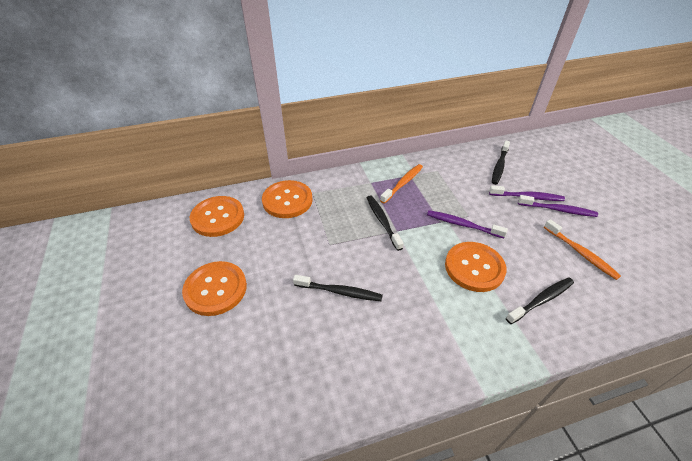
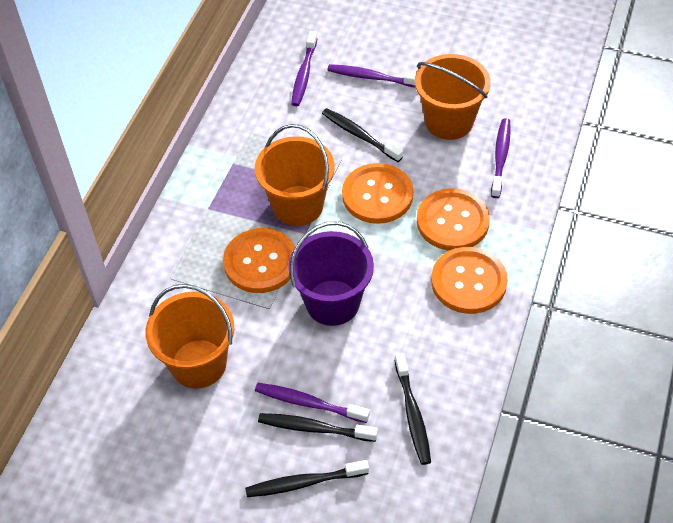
orange bucket: 0 -> 3
orange toothbrush: 2 -> 0
purple bucket: 0 -> 1
purple toothbrush: 3 -> 4

